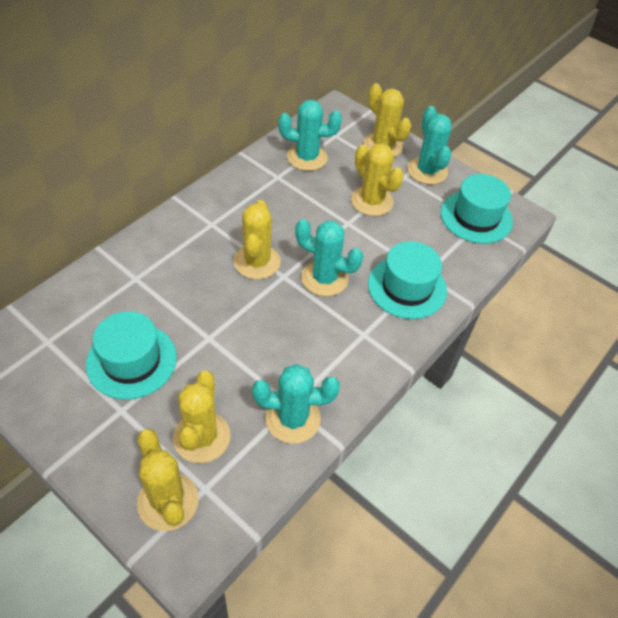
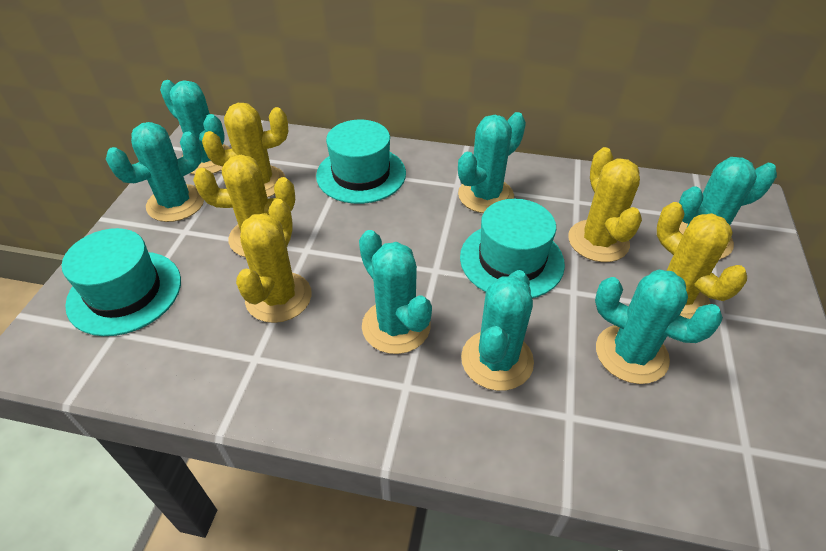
turquoise cactus: 4 -> 7

